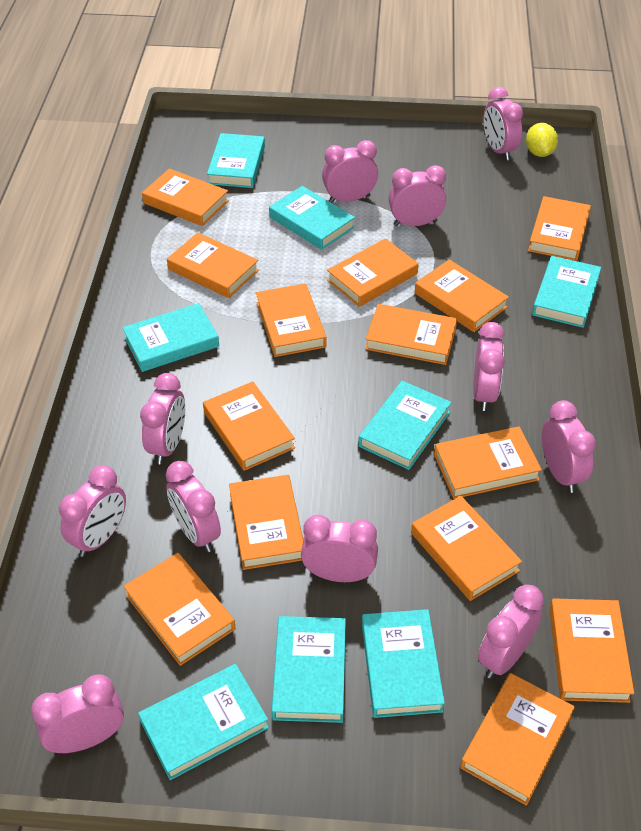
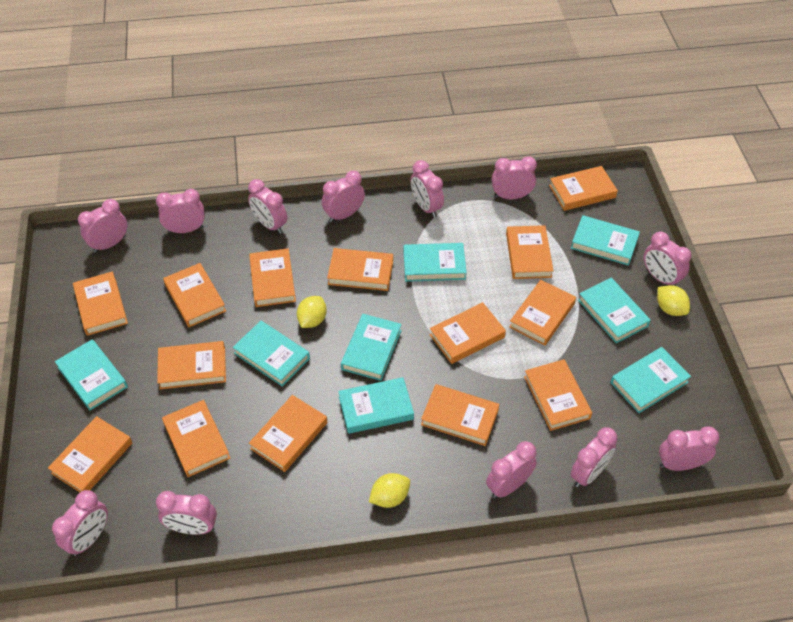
pink clock: 11 -> 12
yellow lemon: 1 -> 3

